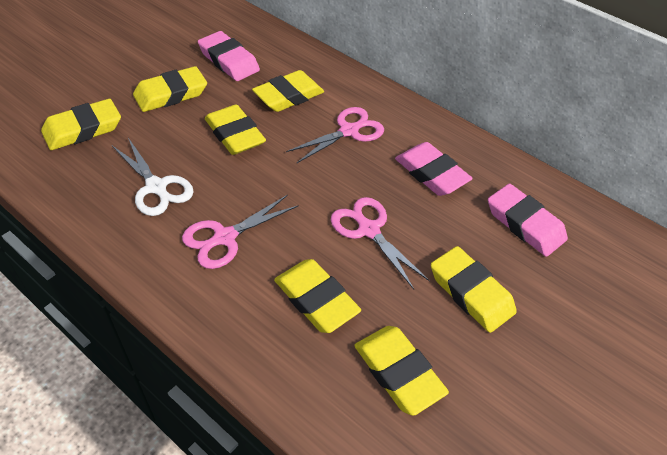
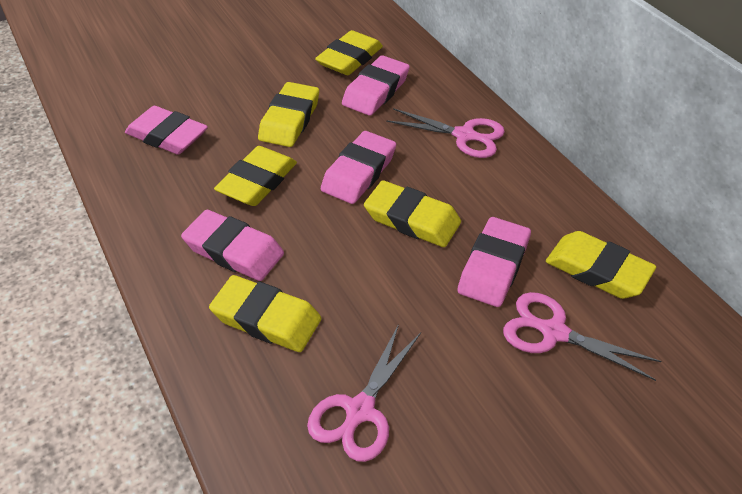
pink eraser: 3 -> 5
white scissors: 1 -> 0
yellow eraser: 7 -> 6

